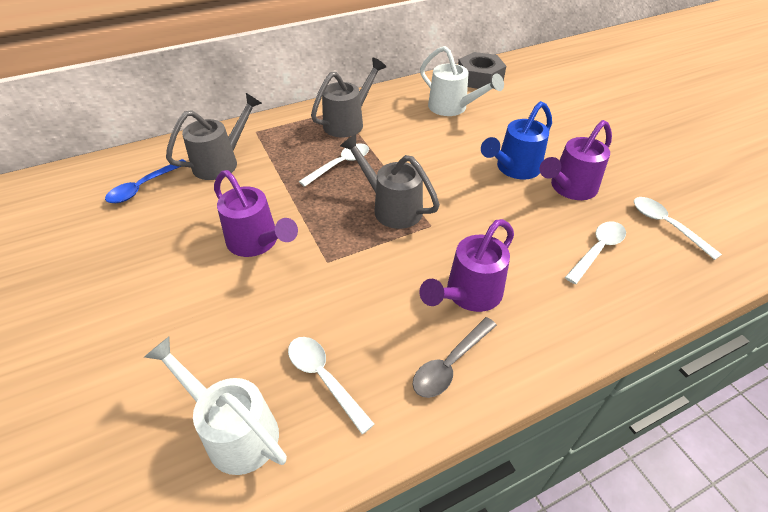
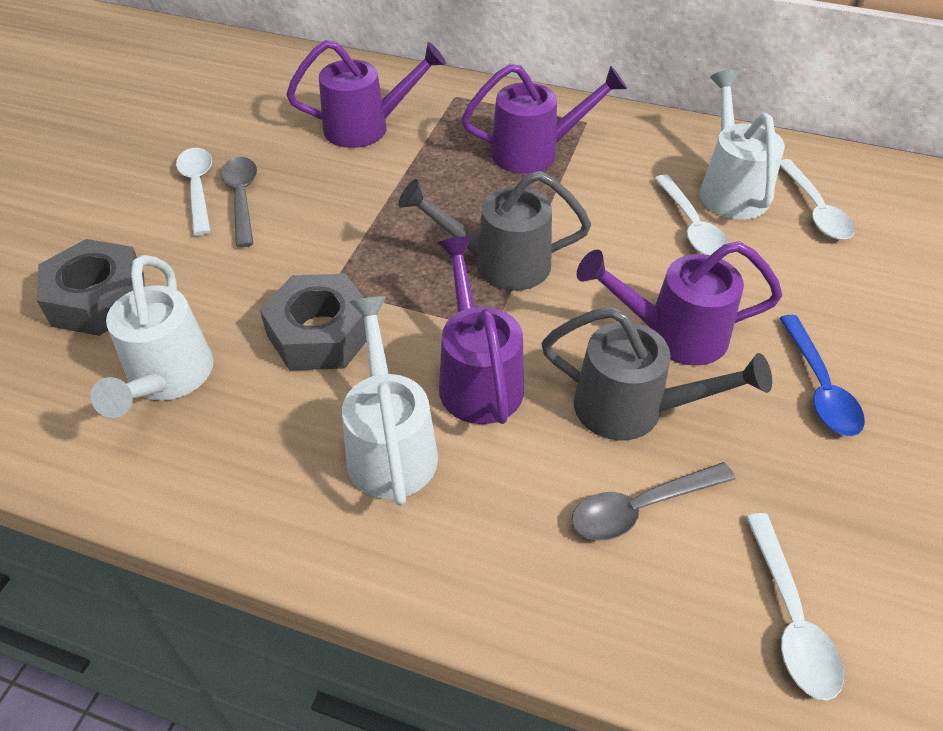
blue watering can: 1 -> 0
grey nut: 1 -> 2
grey spoon: 1 -> 2
grey watering can: 3 -> 2
purple watering can: 3 -> 4
white watering can: 2 -> 3

